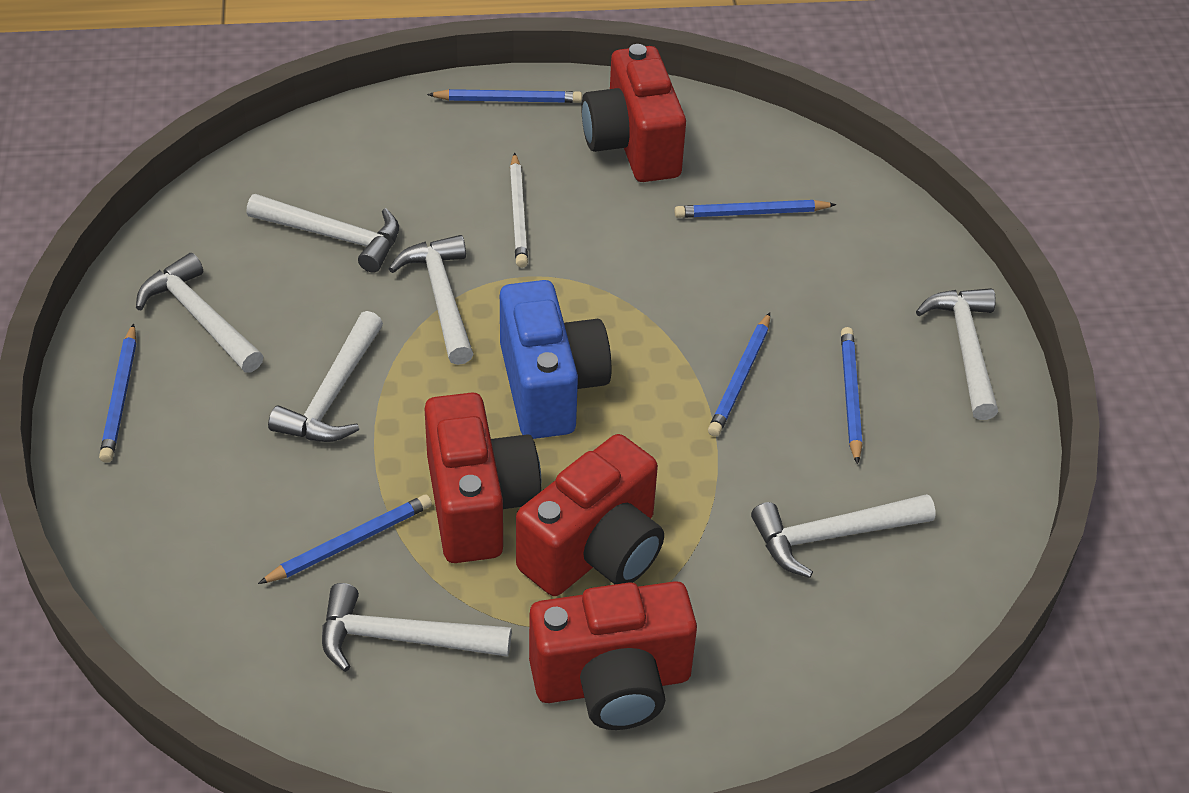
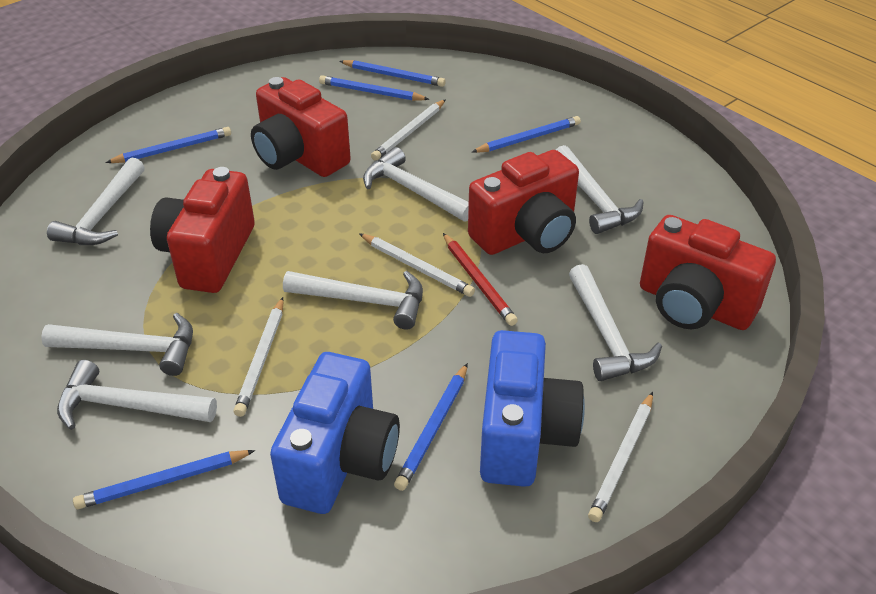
blue camera: 1 -> 2
red pencil: 0 -> 1
white pencil: 1 -> 4

